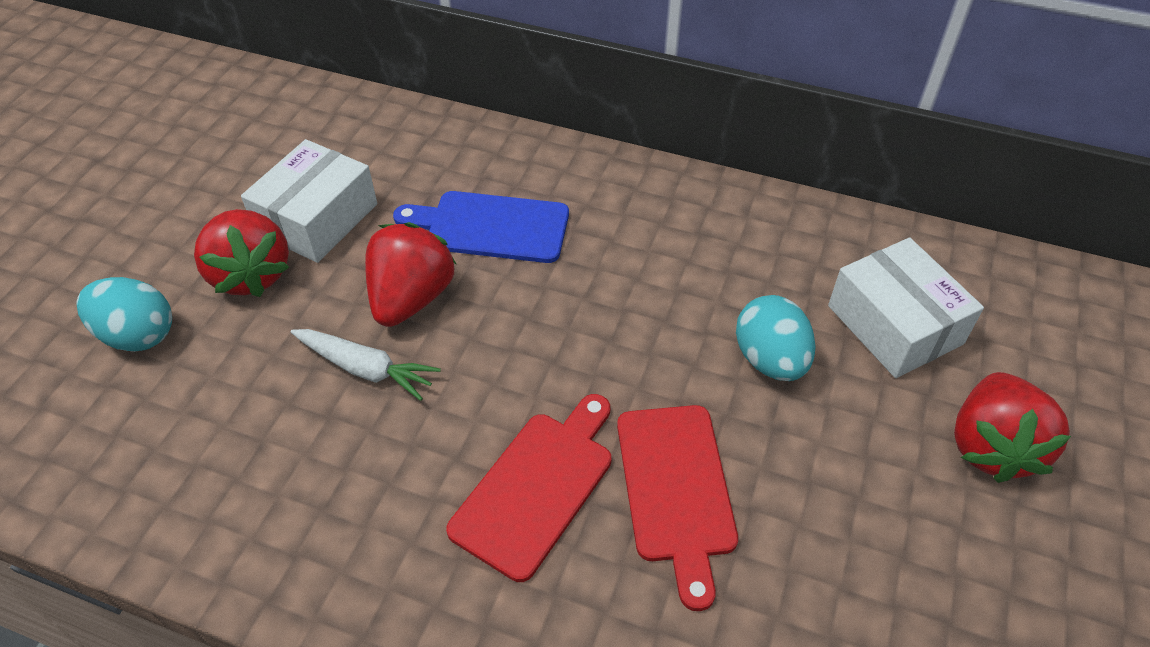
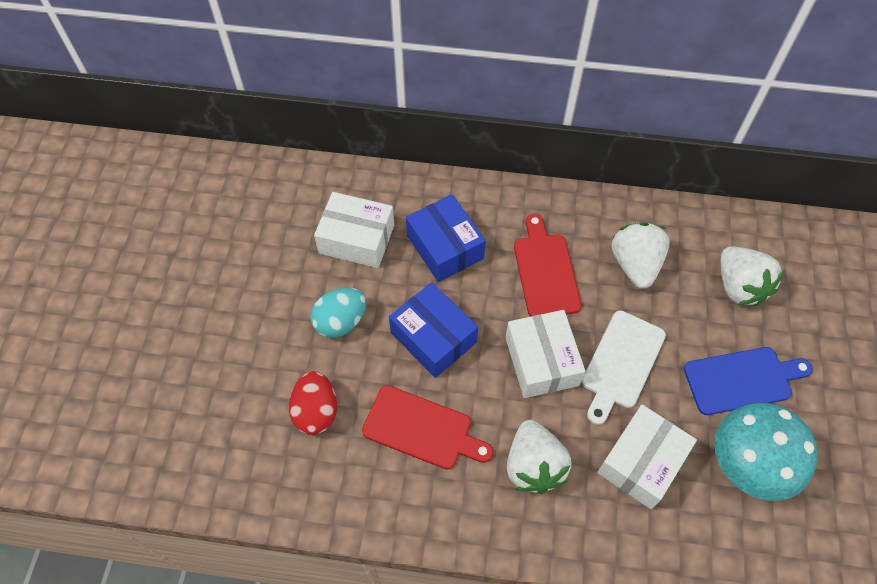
blue box: 0 -> 2
red egg: 0 -> 1
red strawberry: 3 -> 0
turquoise egg: 2 -> 1
turquoise mushroom: 0 -> 1
white box: 2 -> 3
white carrot: 1 -> 0
white cutting board: 0 -> 1
white strawberry: 0 -> 3

